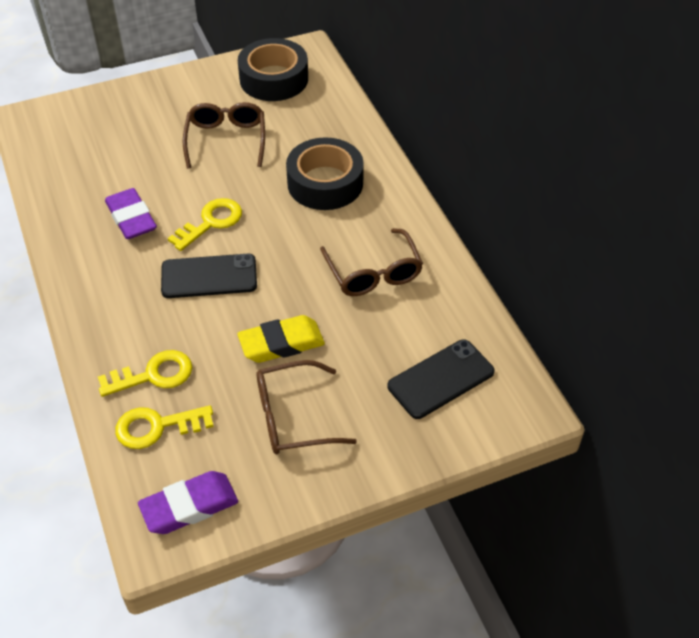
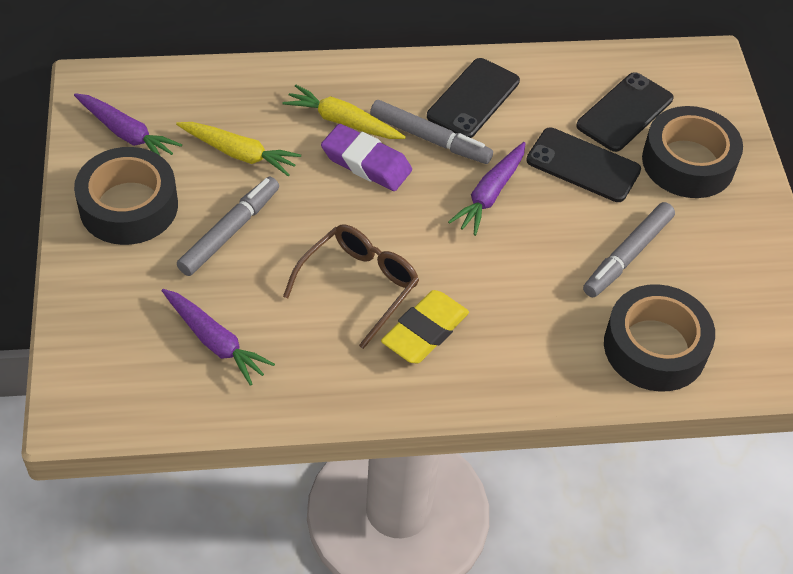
black phone: 2 -> 3
black tape: 2 -> 3
brown glasses: 3 -> 1
grey marker: 0 -> 3
purple carrot: 0 -> 3
purple eraser: 2 -> 1
yellow carrot: 0 -> 2
yellow key: 3 -> 0

